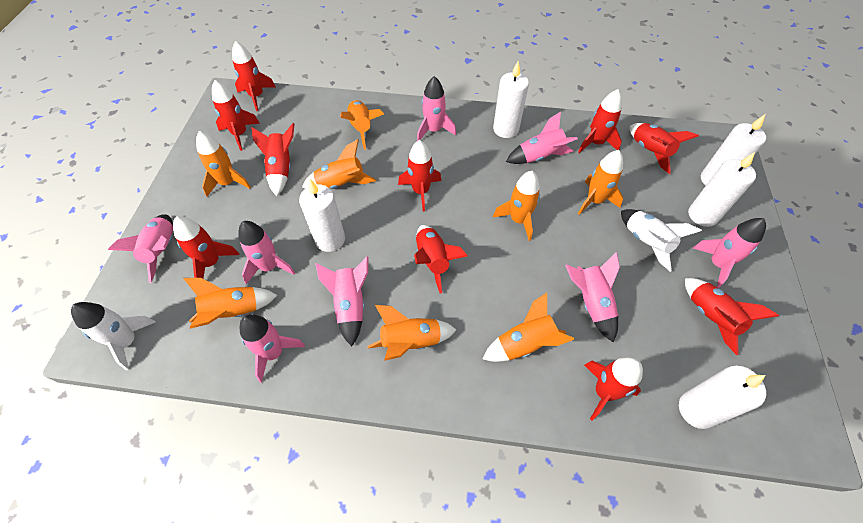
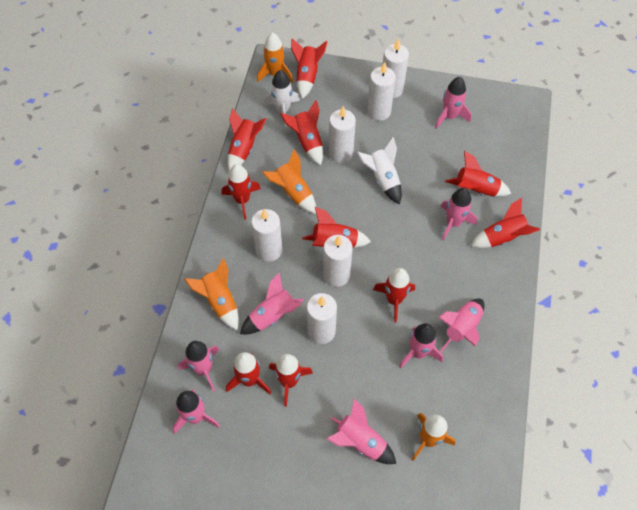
orange rocket: 8 -> 4
white candle: 5 -> 6

